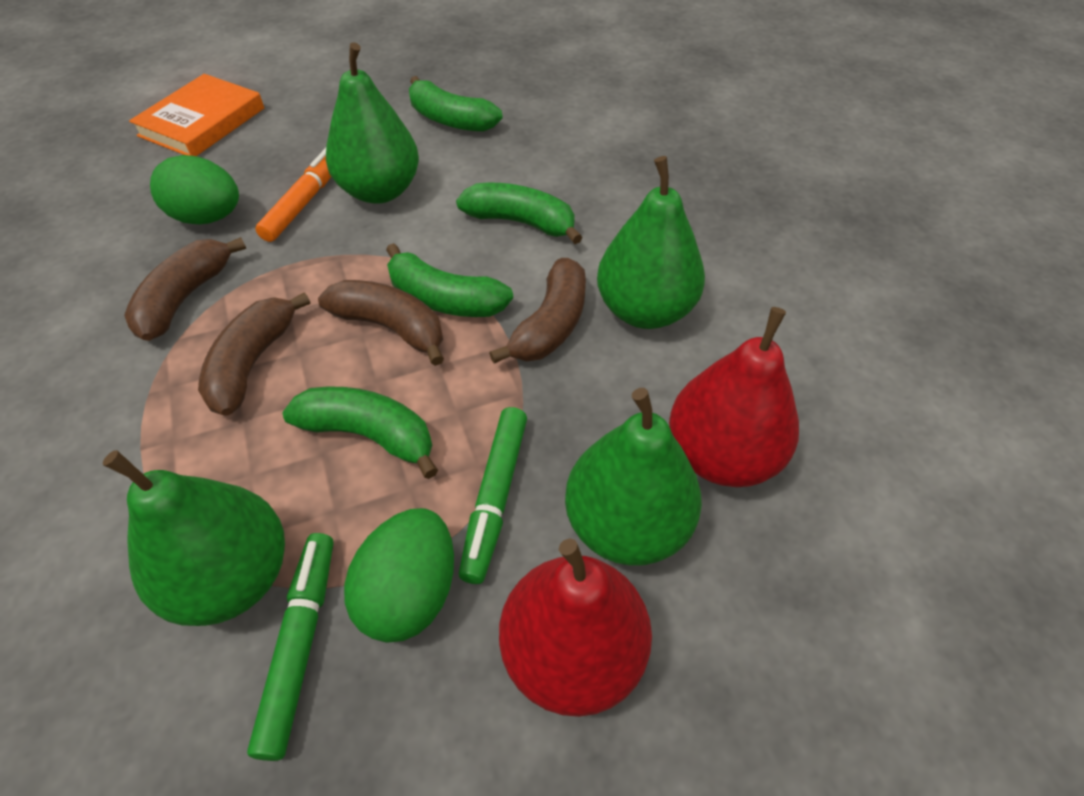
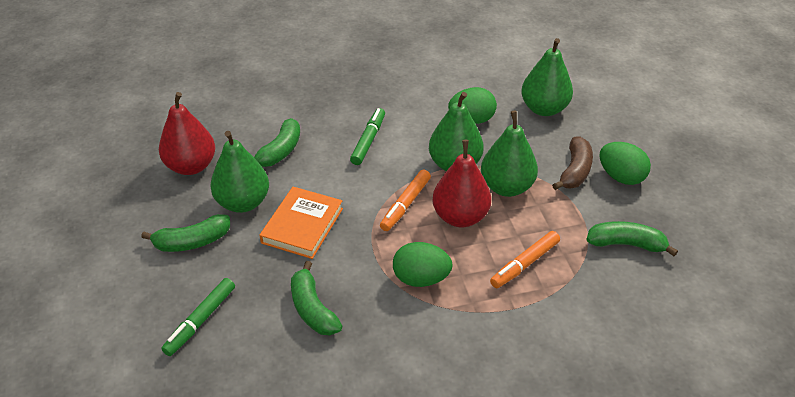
brown banana: 4 -> 1
green egg: 2 -> 3
orange marker: 1 -> 2

